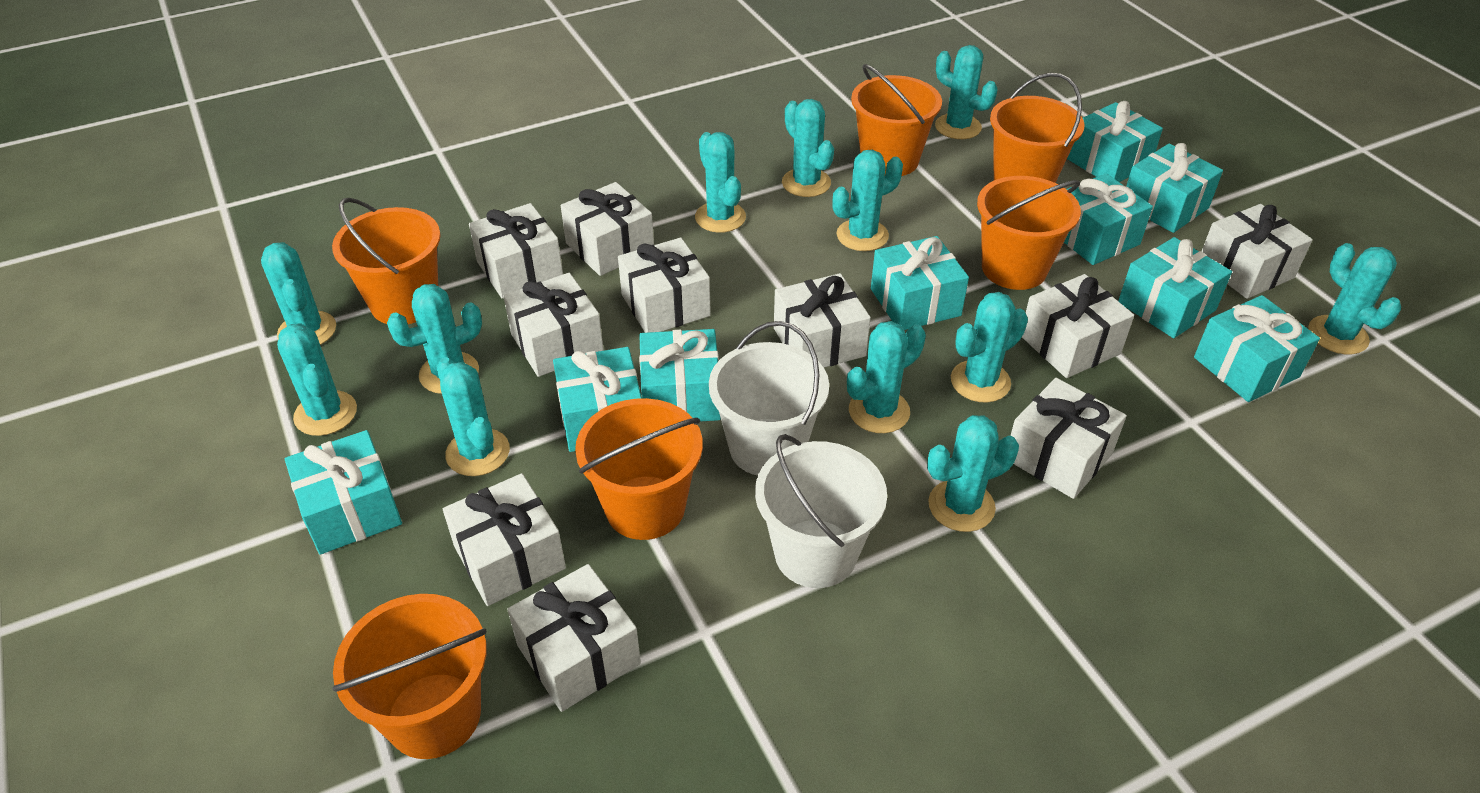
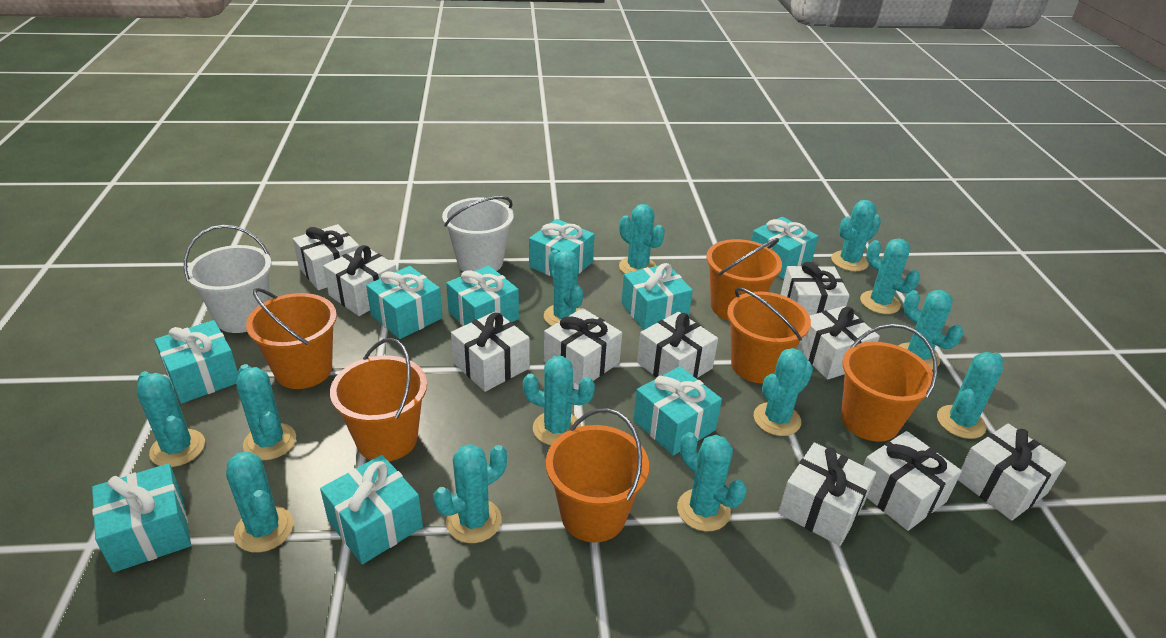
turquoise cactus: 12 -> 13

